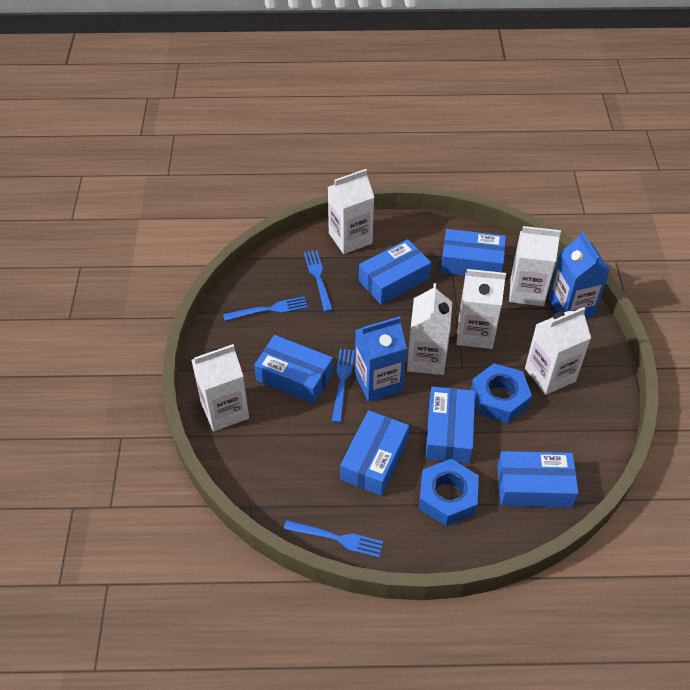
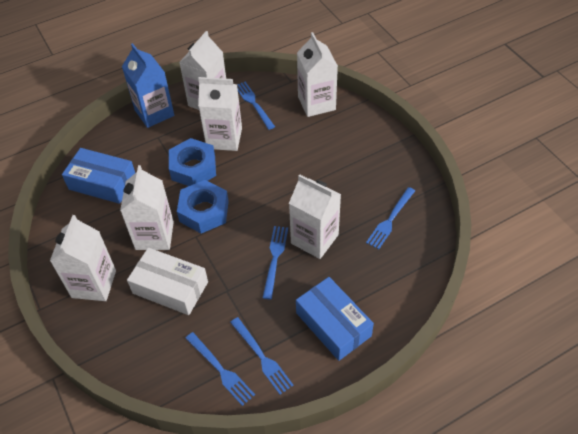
blue box: 6 -> 2
blue carton: 2 -> 1
blue fork: 4 -> 5
white box: 0 -> 1

